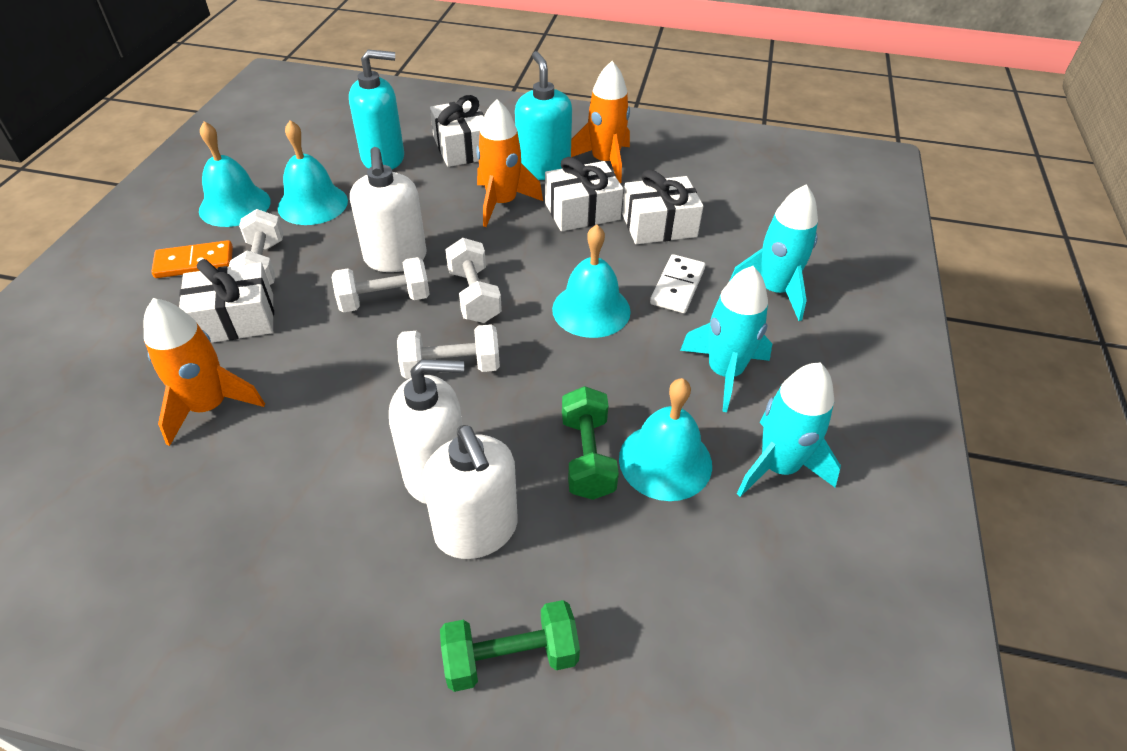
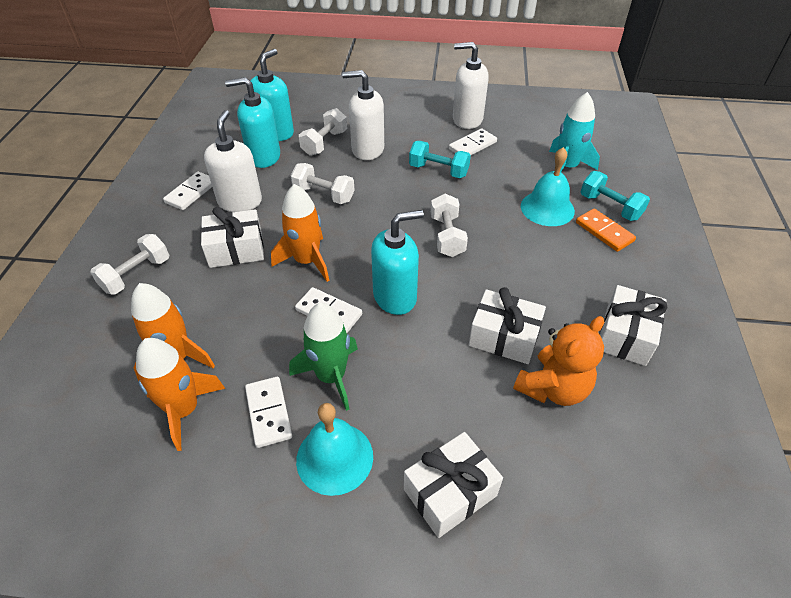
green dumbbell: 2 -> 0
green rocket: 0 -> 1
orange teddy bear: 0 -> 1
turquoise bell: 4 -> 2
turquoise dumbbell: 0 -> 2
turquoise rocket: 3 -> 1
turquoise soap dispenser: 2 -> 3
white domino: 1 -> 4

